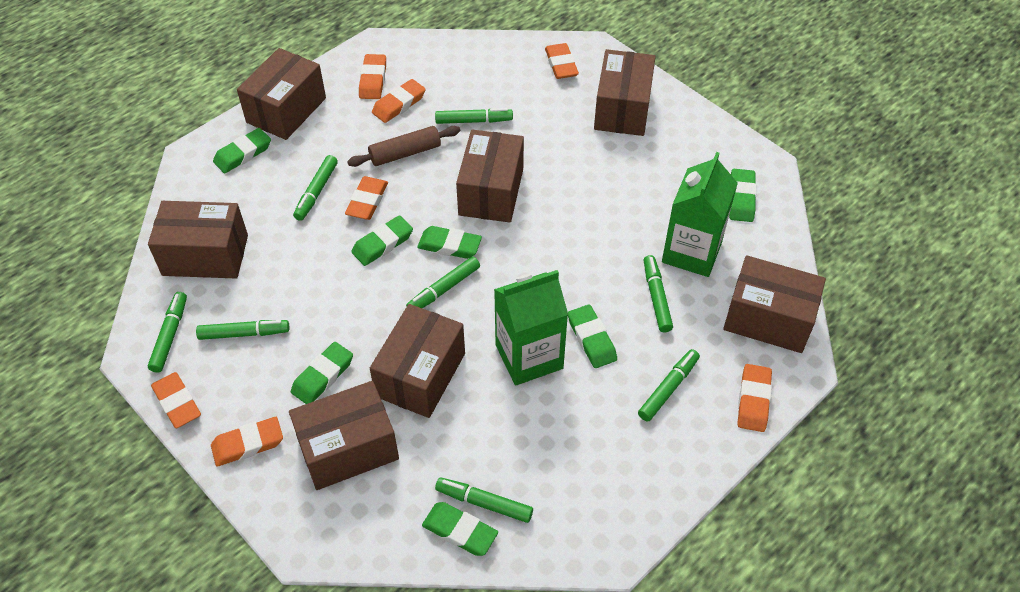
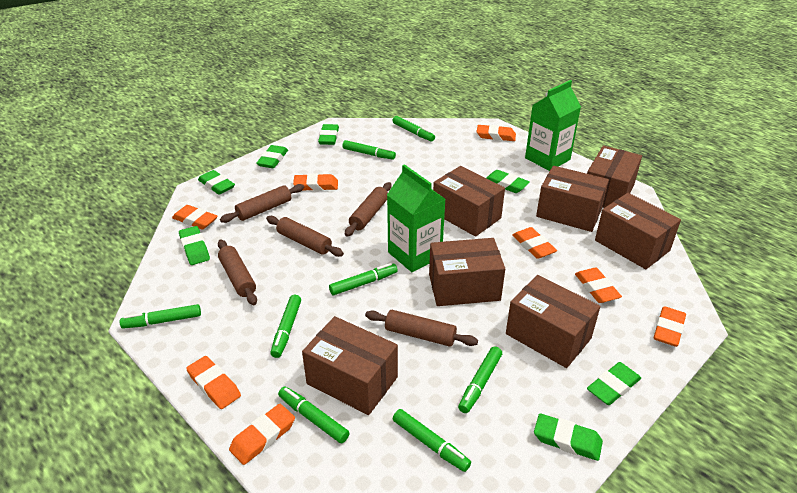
brown rolling pin: 1 -> 5
orange eraser: 7 -> 8

